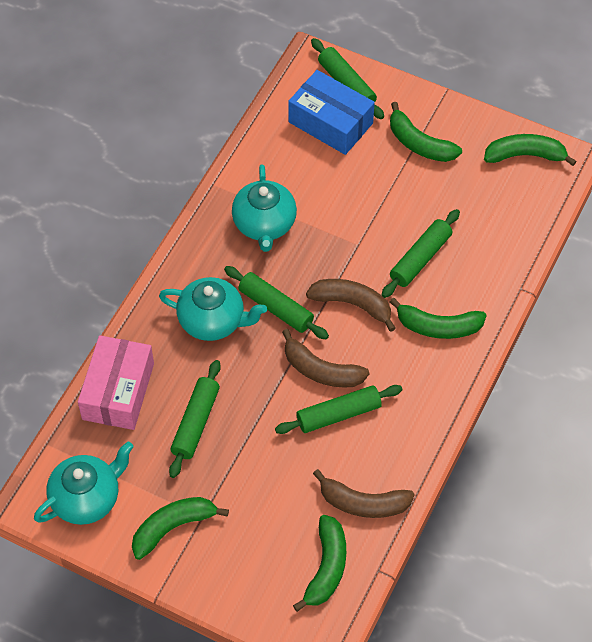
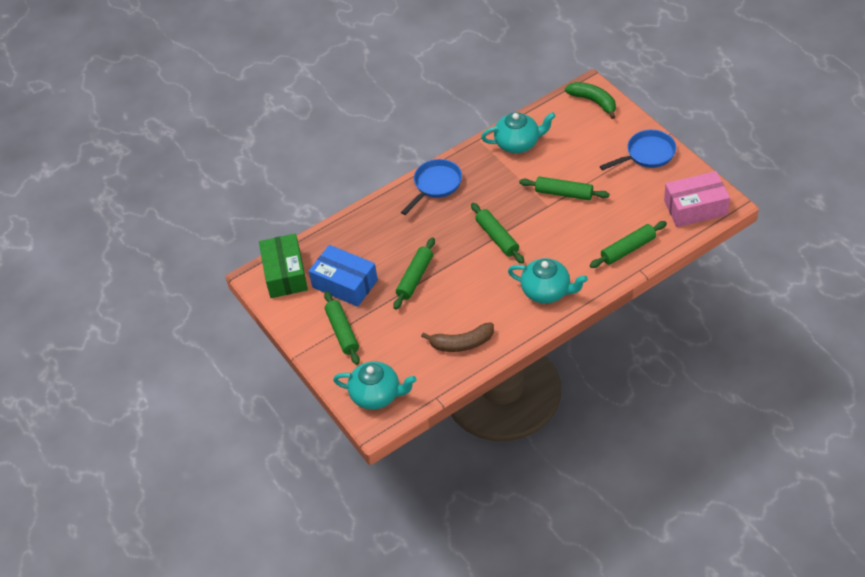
blue pan: 0 -> 2
brown banana: 3 -> 1
green banana: 5 -> 1
green box: 0 -> 1

